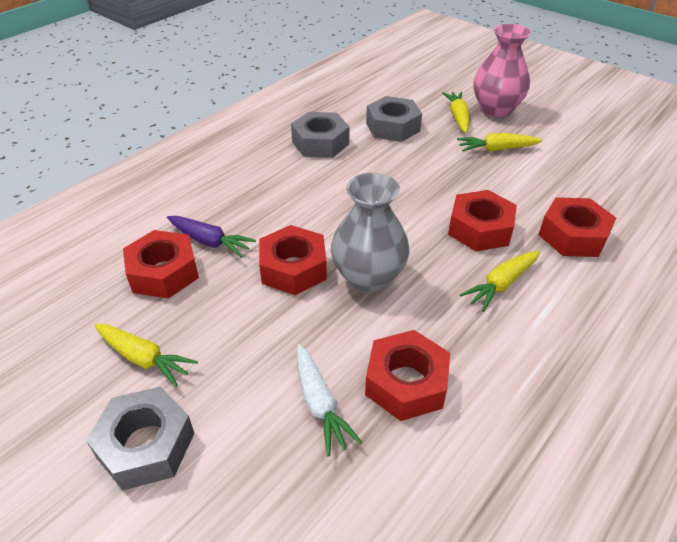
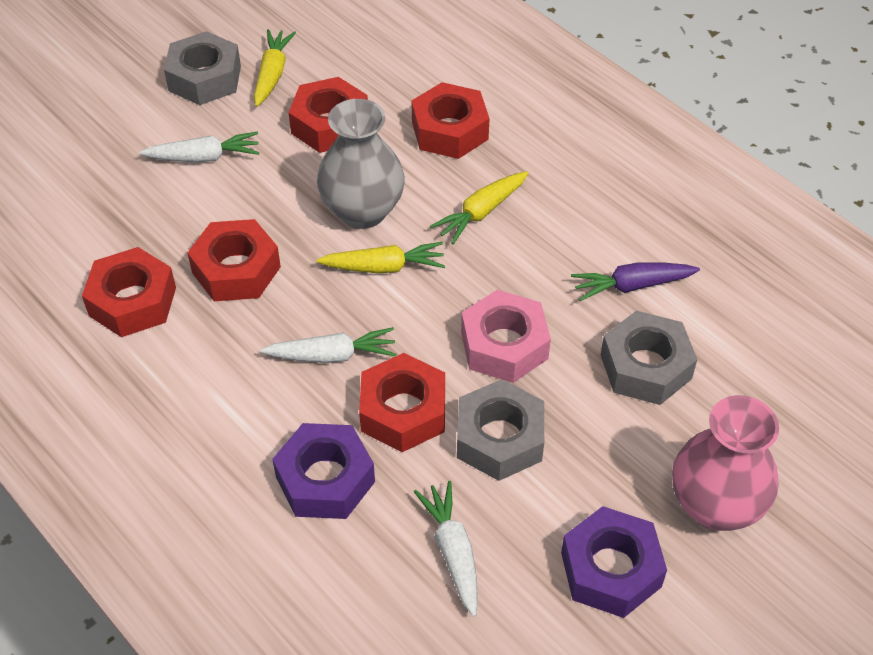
pink nut: 0 -> 1
purple nut: 0 -> 2
white carrot: 1 -> 3
yellow carrot: 4 -> 3

